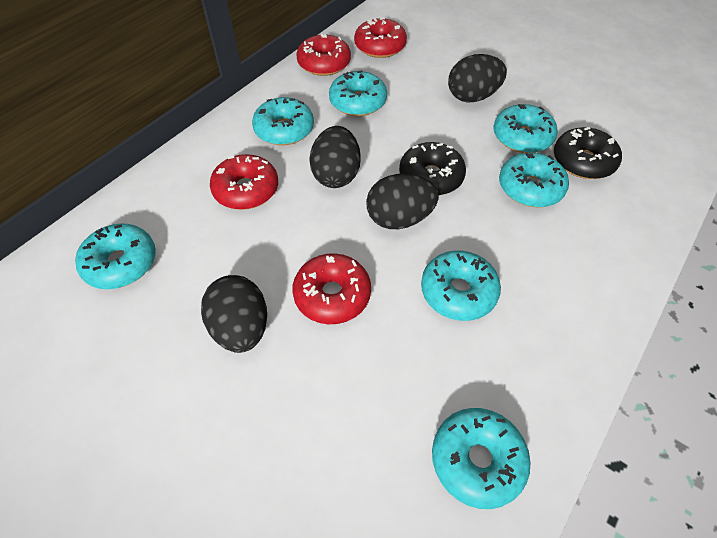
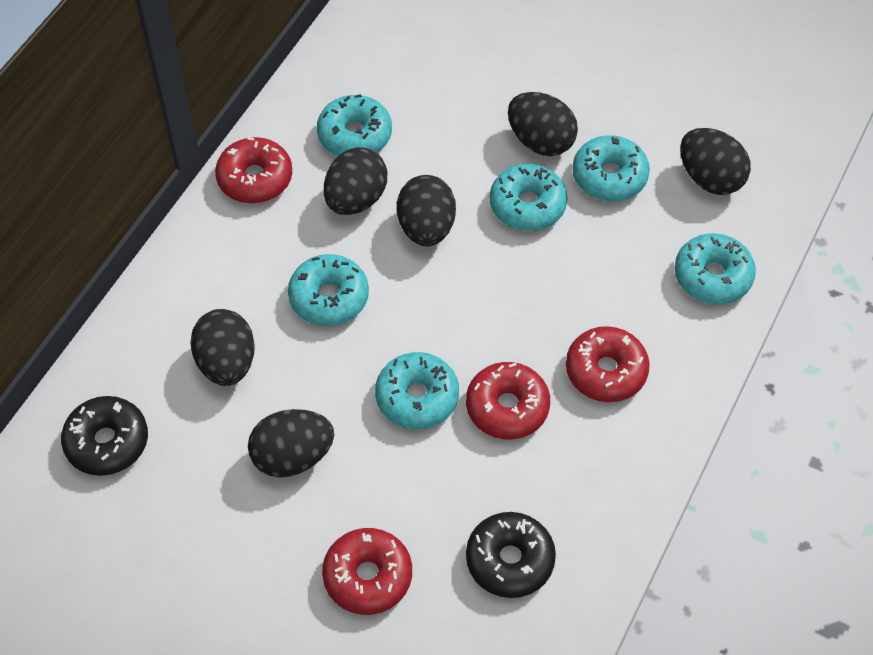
black egg: 4 -> 6
turquoise donut: 7 -> 6

